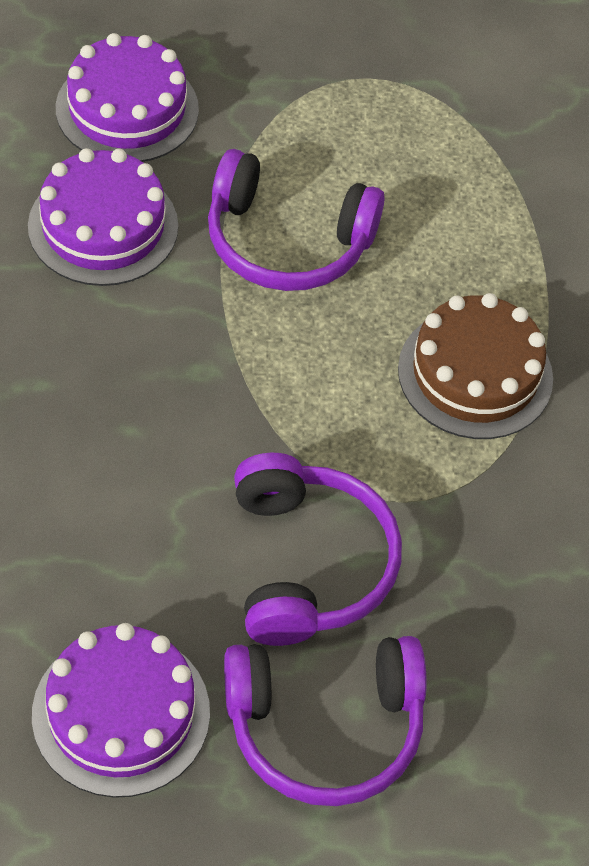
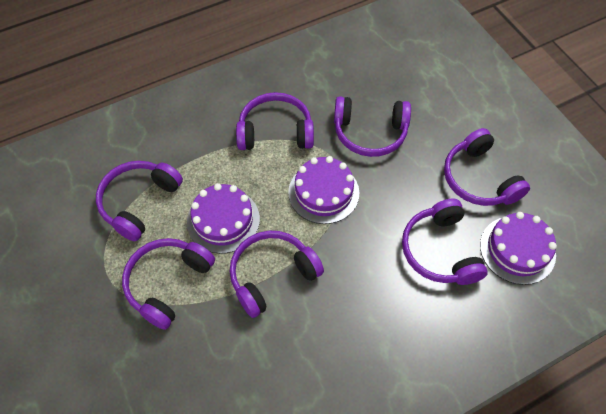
brown cake: 1 -> 0
purple headphones: 3 -> 7

